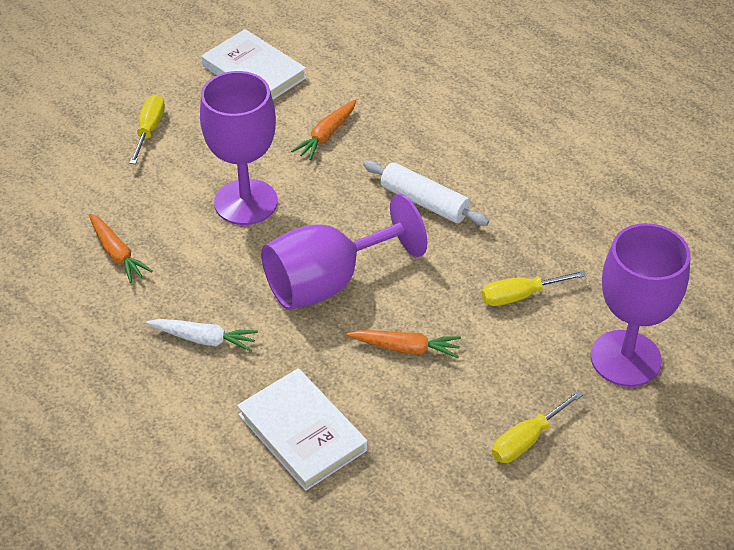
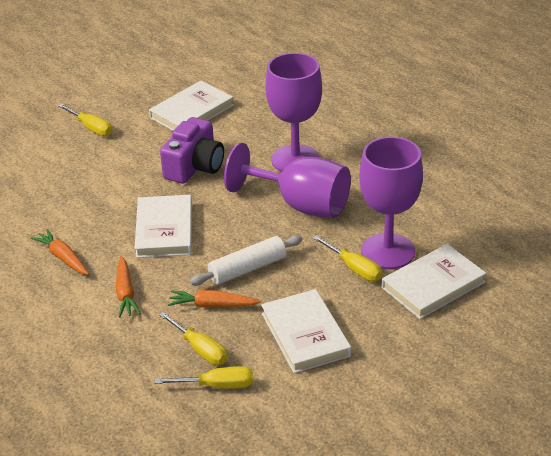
purple camera: 0 -> 1
white book: 2 -> 4
white carrot: 1 -> 0
yellow screwdriver: 3 -> 4

